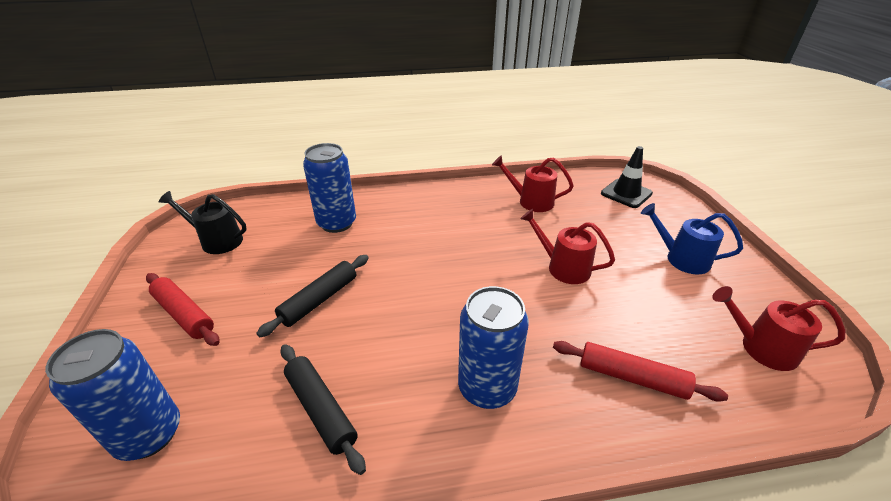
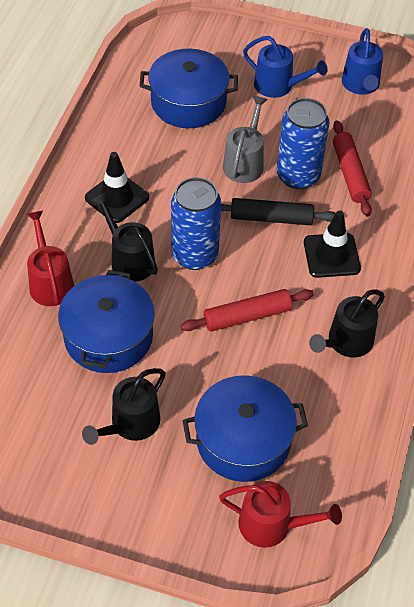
black rolling pin: 2 -> 1
black traffic cone: 1 -> 2
black watering can: 1 -> 3
blue can: 3 -> 2
blue pot: 0 -> 3
blue watering can: 1 -> 2
grey watering can: 0 -> 1
red watering can: 3 -> 2

